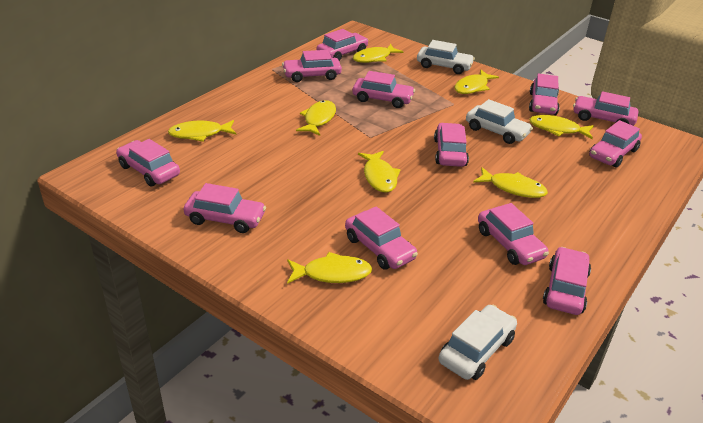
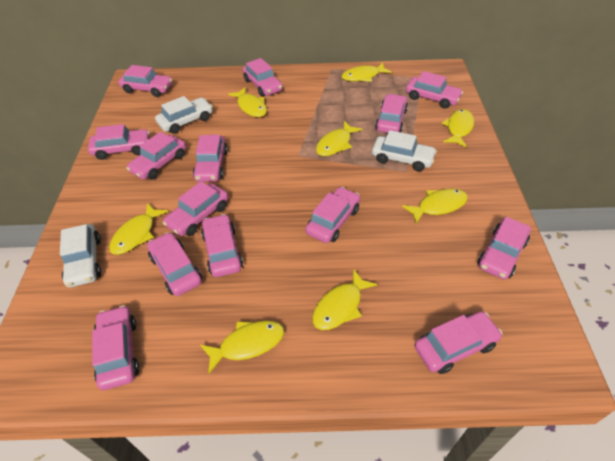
pink car: 12 -> 14

